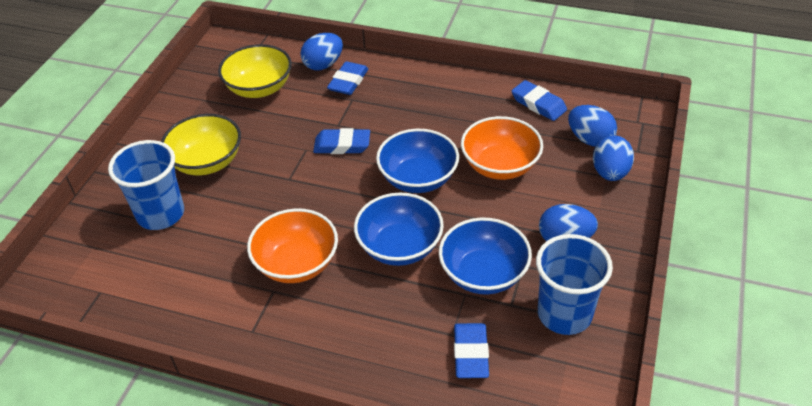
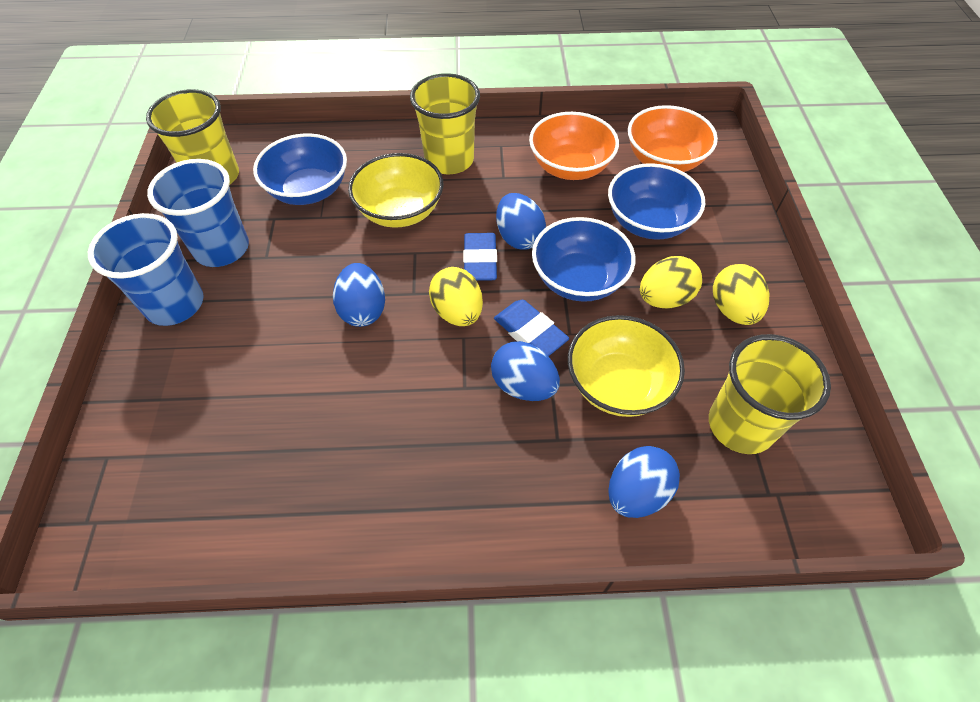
blue eraser: 4 -> 2
yellow cup: 0 -> 3
yellow egg: 0 -> 3

